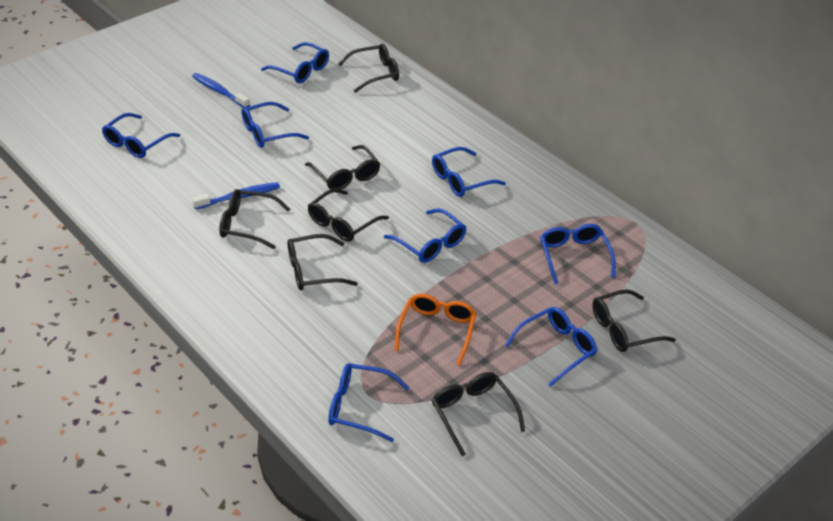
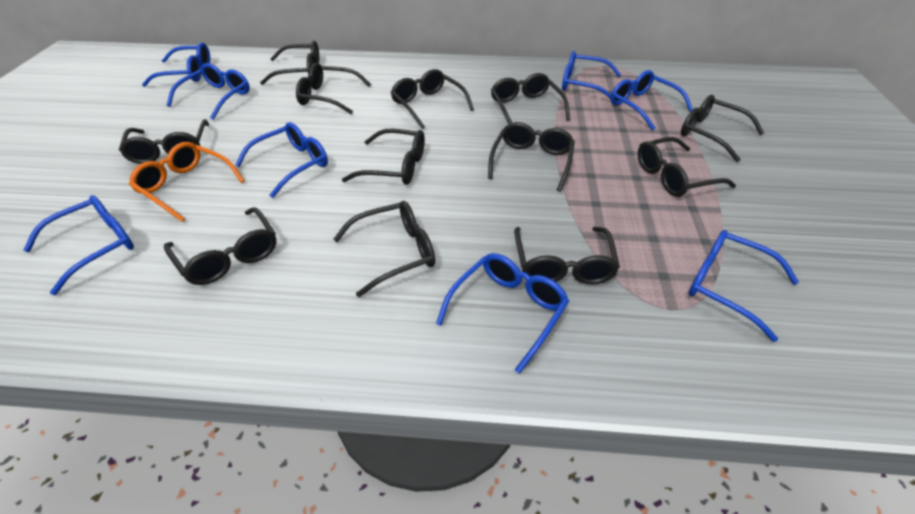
black glasses: 7 -> 12
blue toothbrush: 2 -> 0

